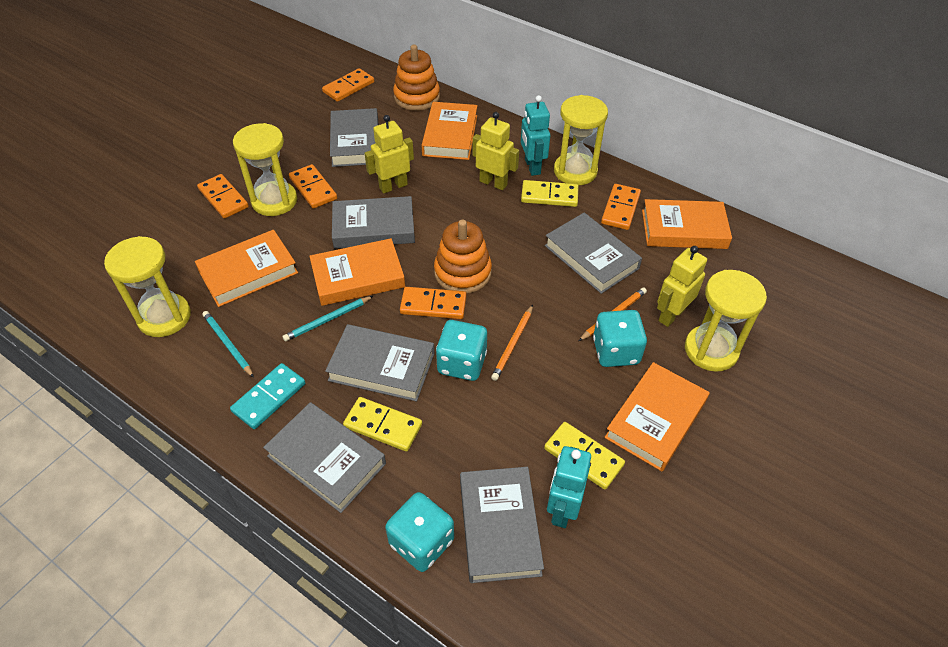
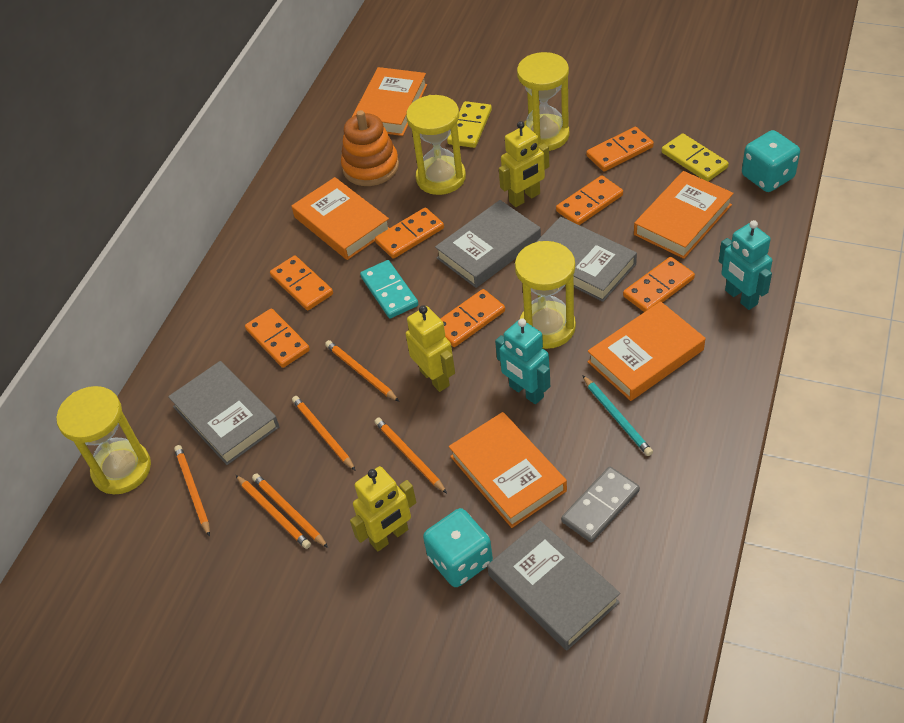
grey book: 6 -> 4
grey domino: 0 -> 1
orange domino: 5 -> 7
orange pencil: 2 -> 6
orange stacking toy: 2 -> 1
turquoise dice: 3 -> 2
turquoise pencil: 2 -> 1
yellow domino: 3 -> 2

